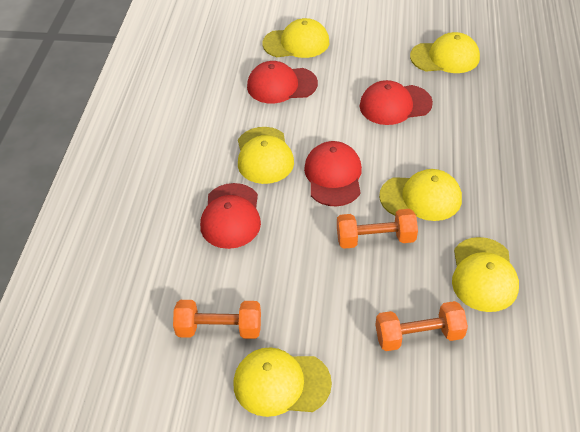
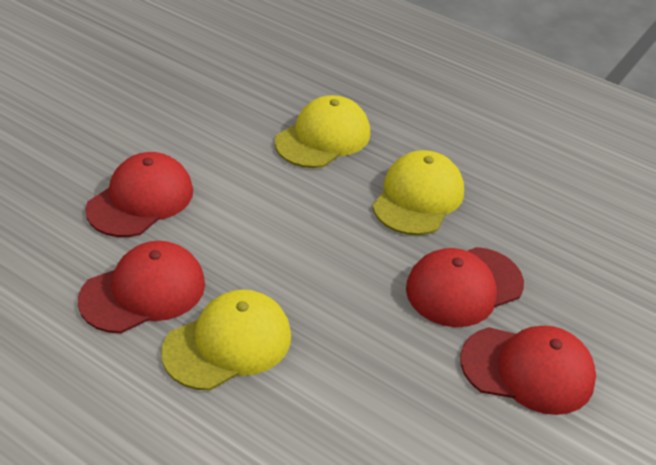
orange dumbbell: 3 -> 0
yellow cap: 6 -> 3

